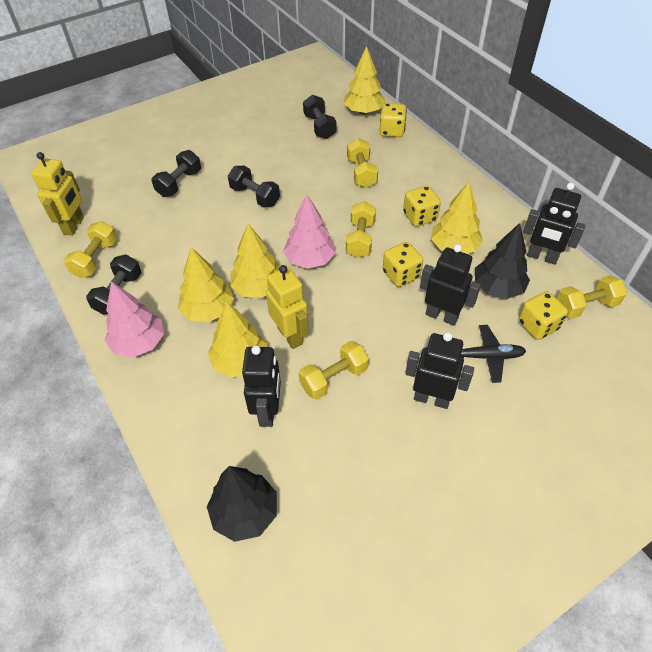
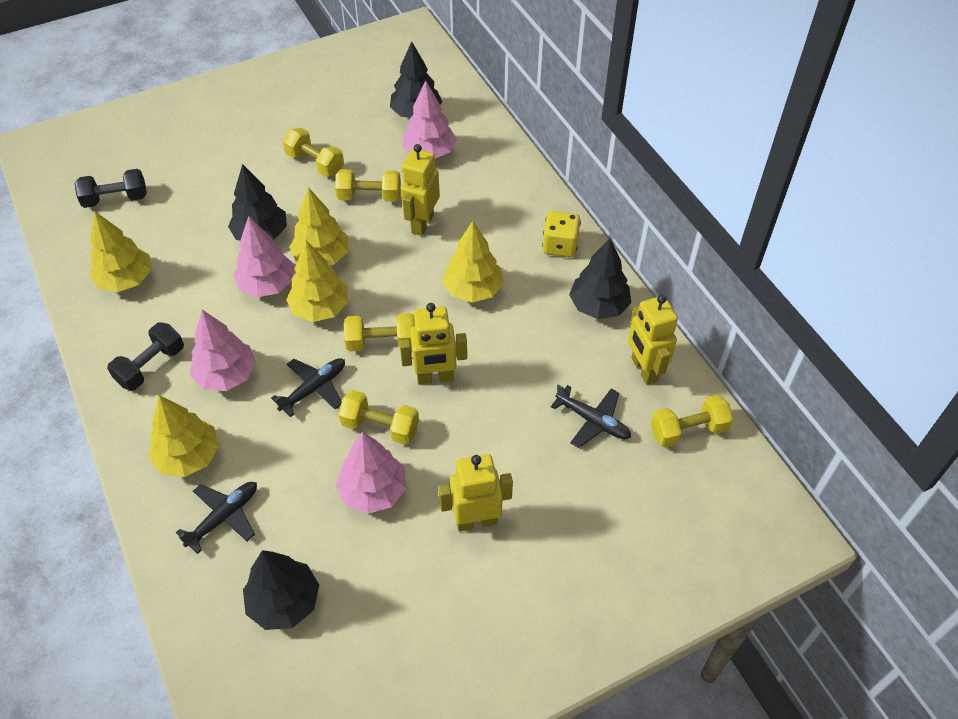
black dumbbell: 4 -> 2
black plane: 1 -> 3
black robot: 4 -> 0
black tree: 2 -> 4
pink tree: 2 -> 4
yellow dice: 4 -> 1
yellow robot: 2 -> 4

